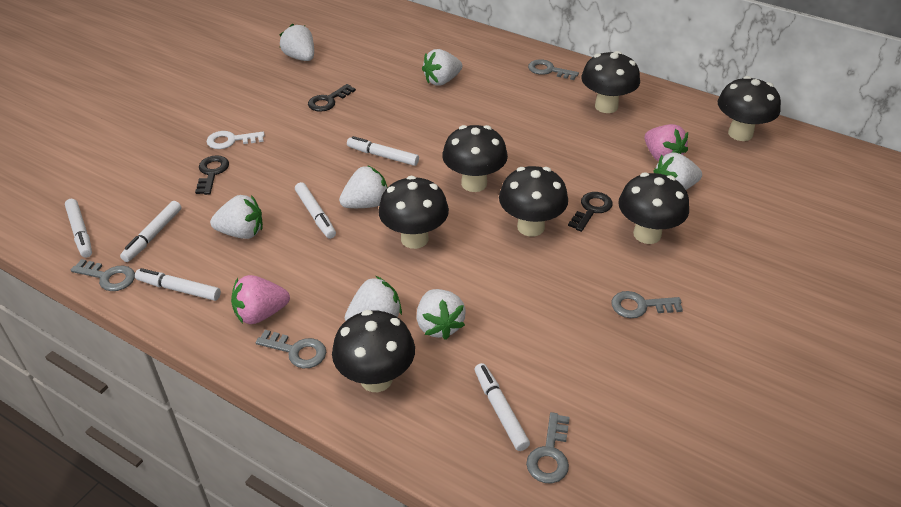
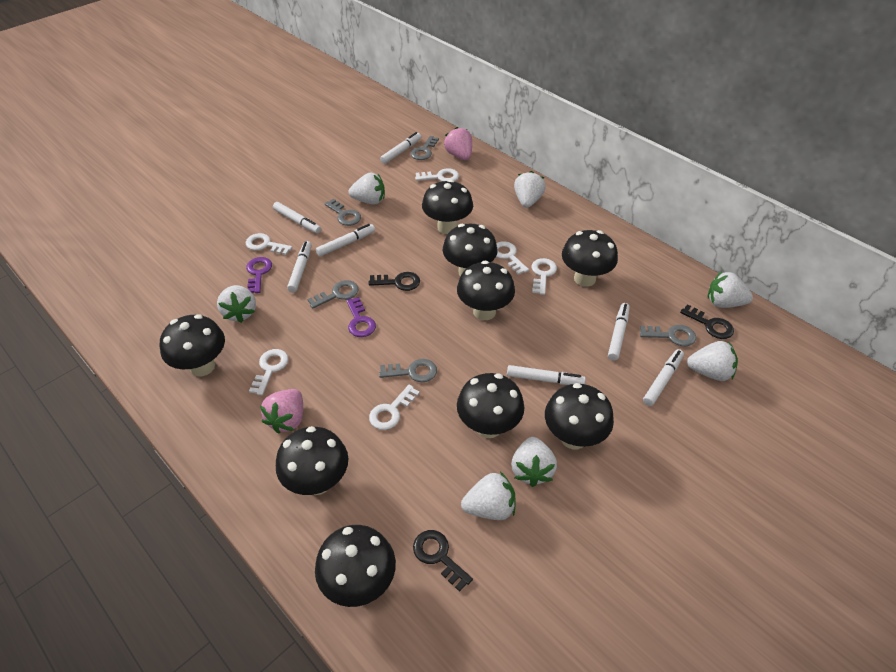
black mushroom: 7 -> 9
purple key: 0 -> 2
white key: 1 -> 6
white marker: 6 -> 7

